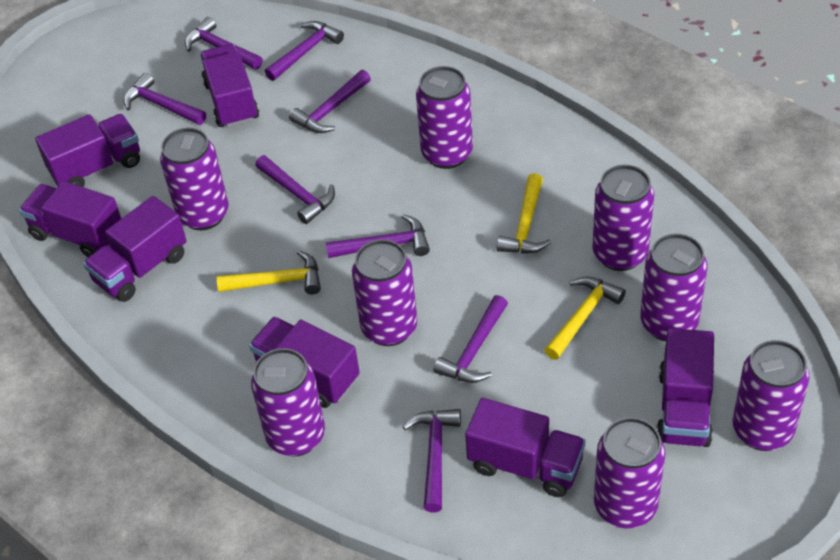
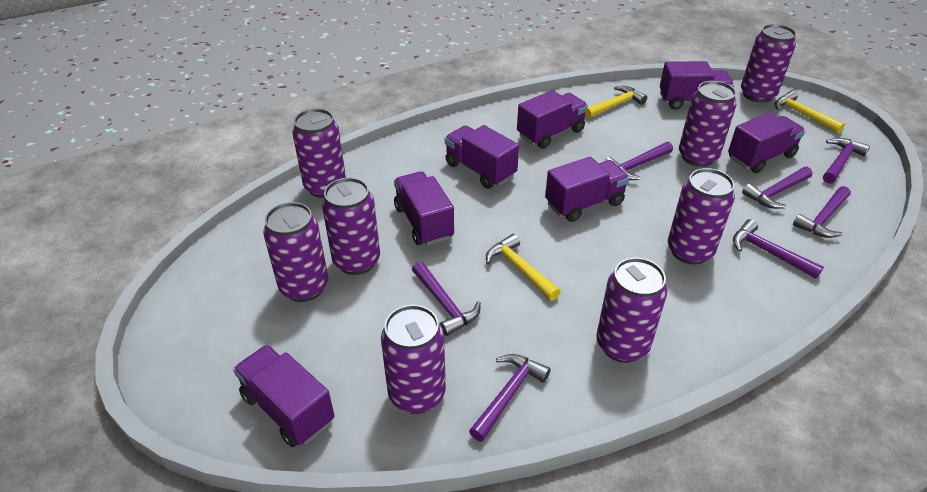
purple hammer: 8 -> 7

